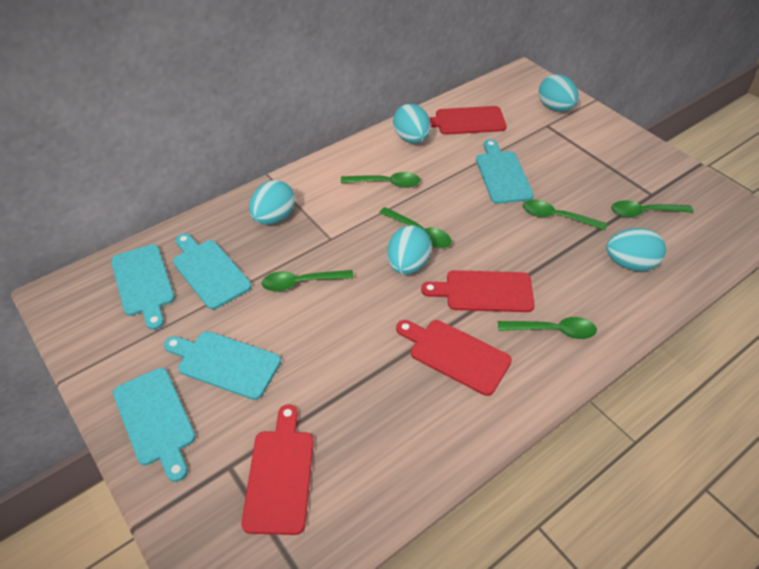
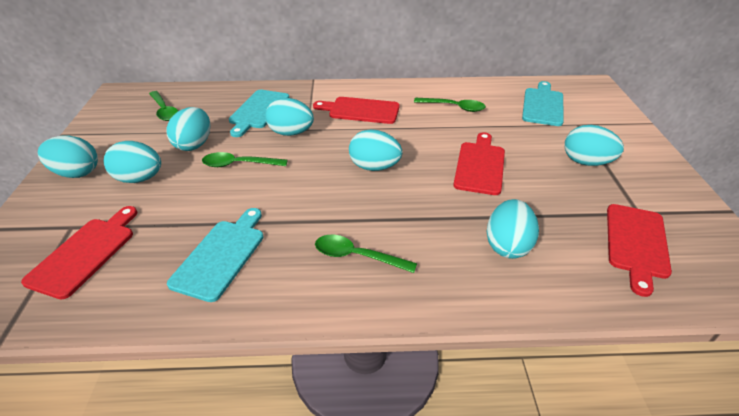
green spoon: 6 -> 4
turquoise cutting board: 5 -> 3
turquoise egg: 5 -> 7

